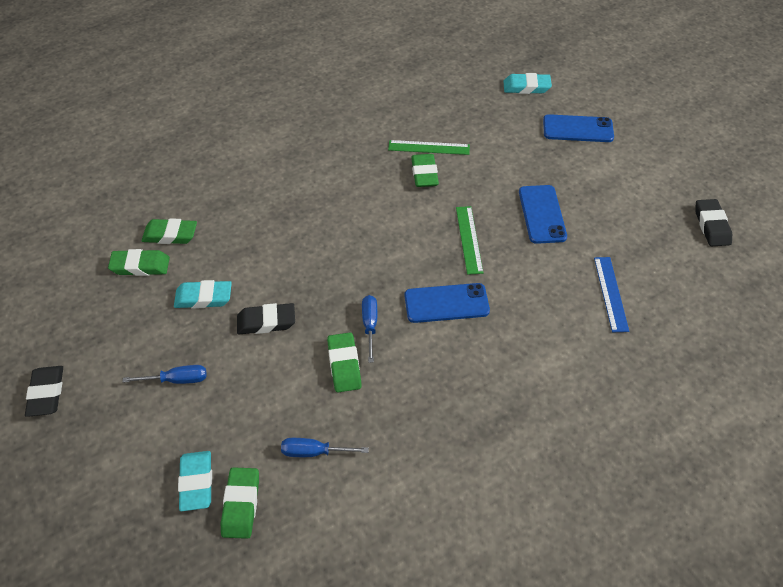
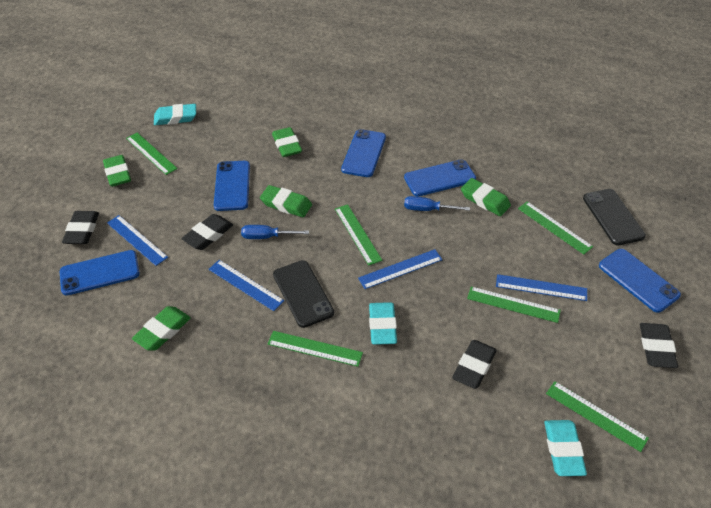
black eraser: 3 -> 4
black phone: 0 -> 2
blue phone: 3 -> 5
blue ruler: 1 -> 4
blue screwdriver: 3 -> 2
green ruler: 2 -> 6

